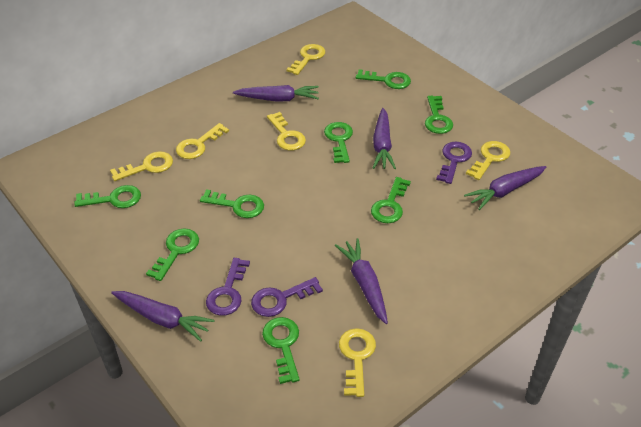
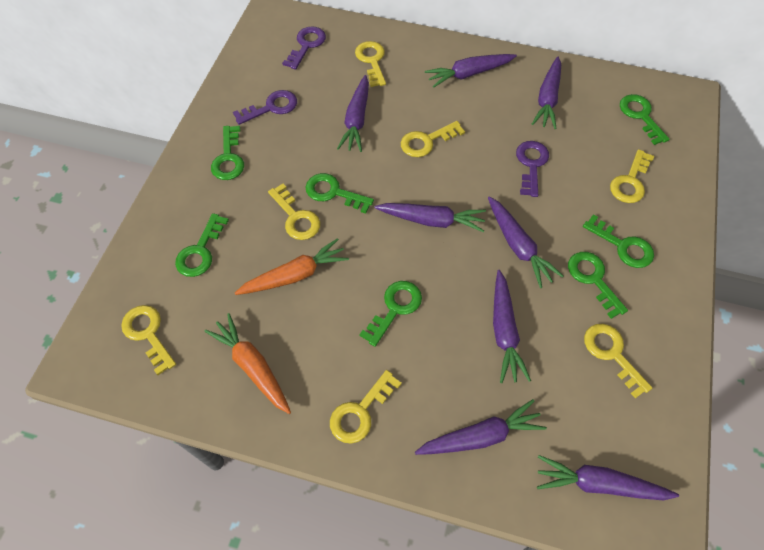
green key: 8 -> 7
orange carrot: 0 -> 2
purple carrot: 5 -> 8
yellow key: 6 -> 7

